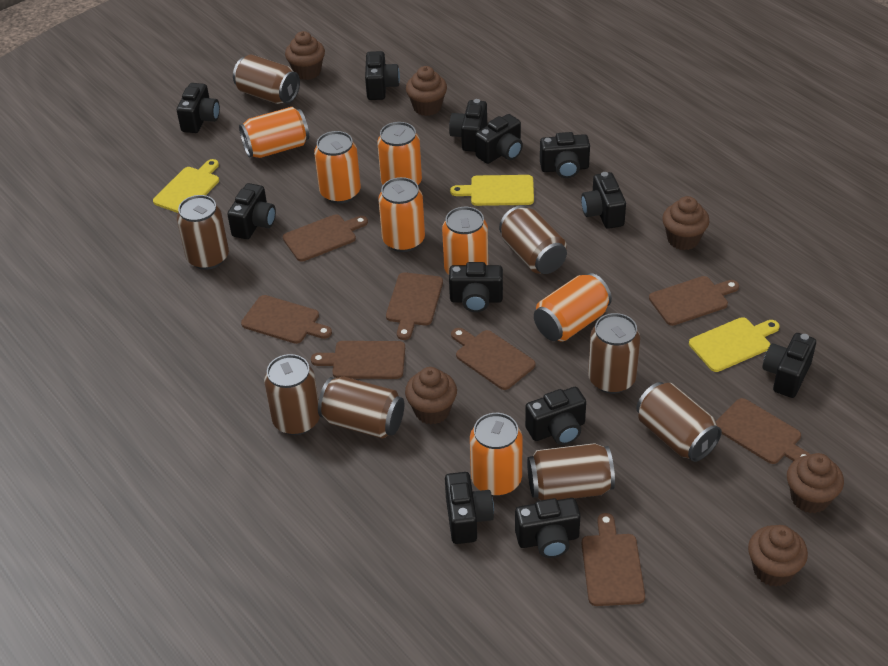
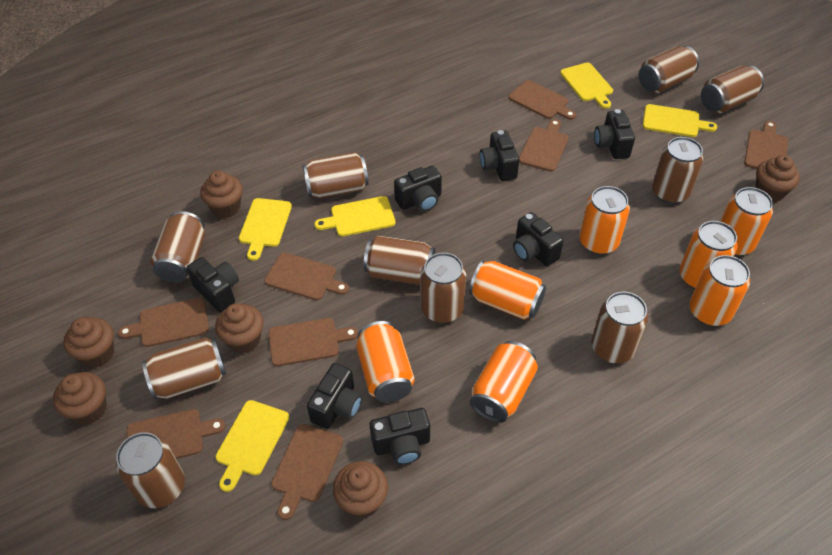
black camera: 12 -> 7
brown can: 8 -> 10
yellow cutting board: 3 -> 5

